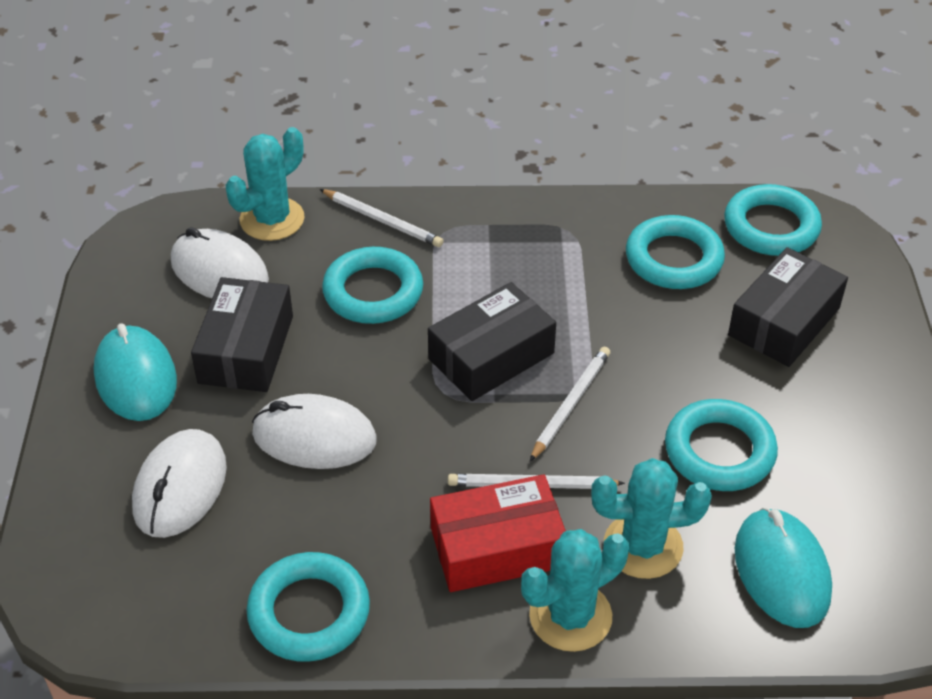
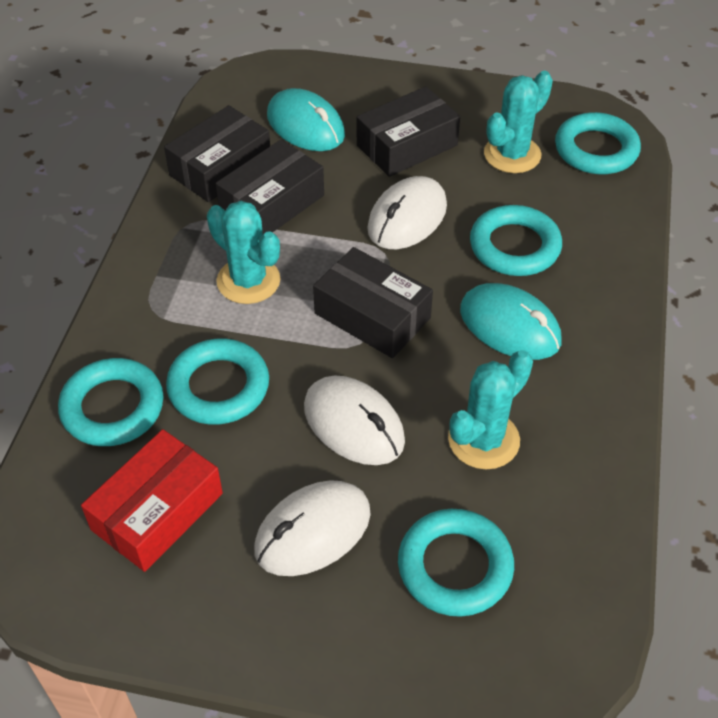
black box: 3 -> 4
white pencil: 3 -> 0

